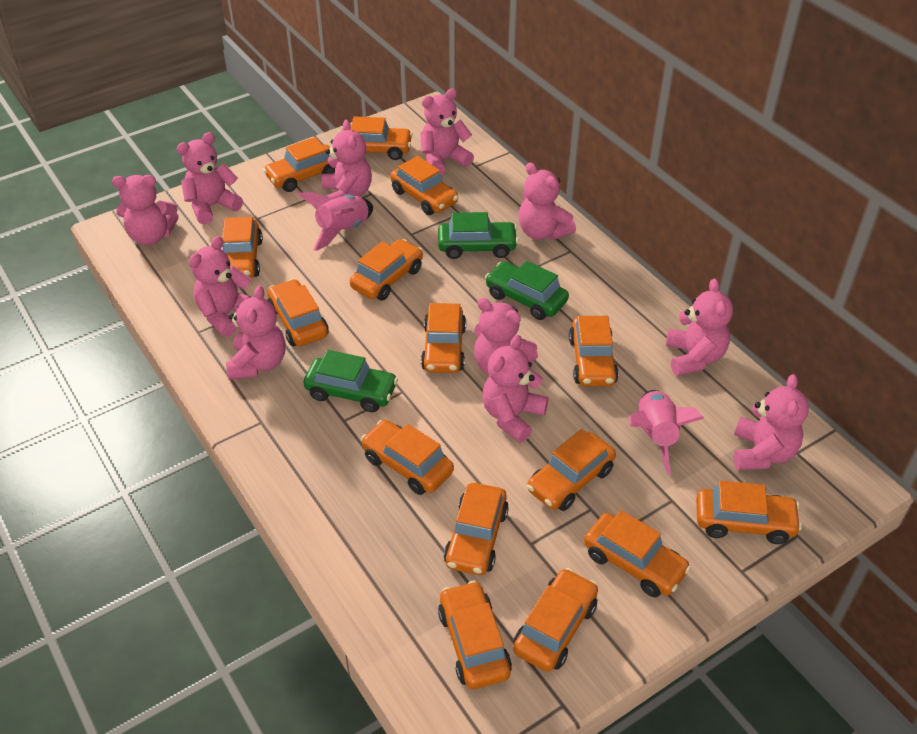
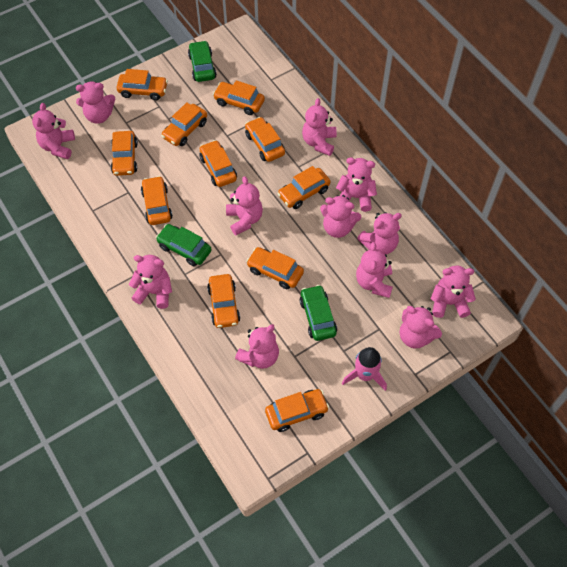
orange car: 15 -> 11
pink rocket: 2 -> 1
pink teddy bear: 11 -> 12

